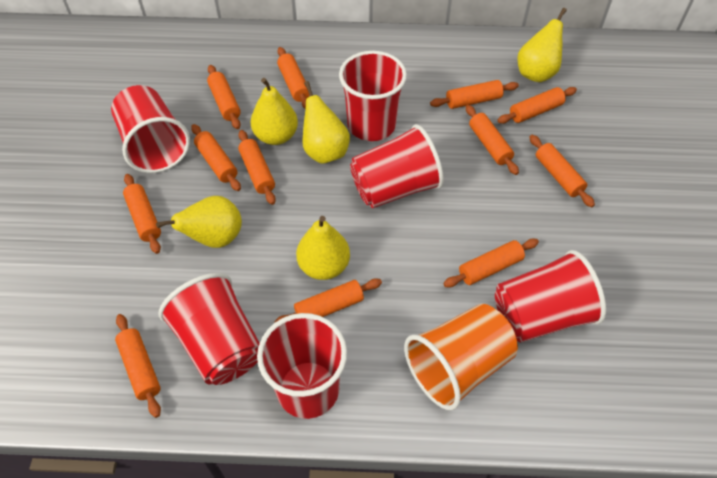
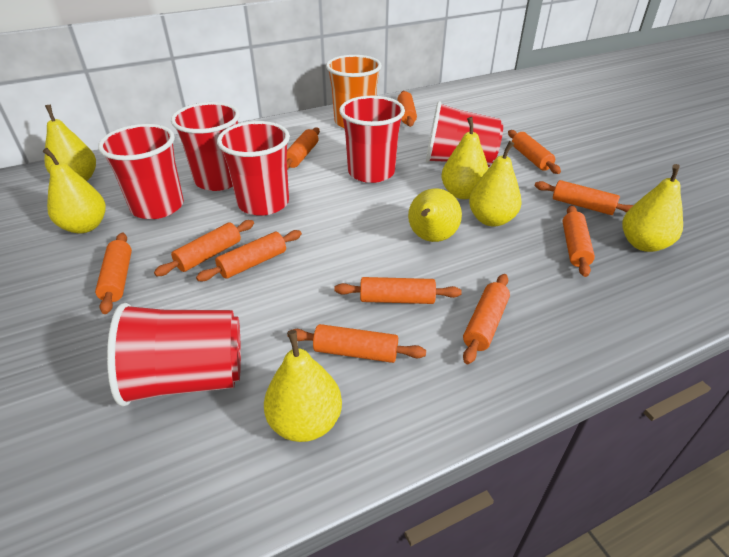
orange rolling pin: 12 -> 11
yellow pear: 5 -> 7

